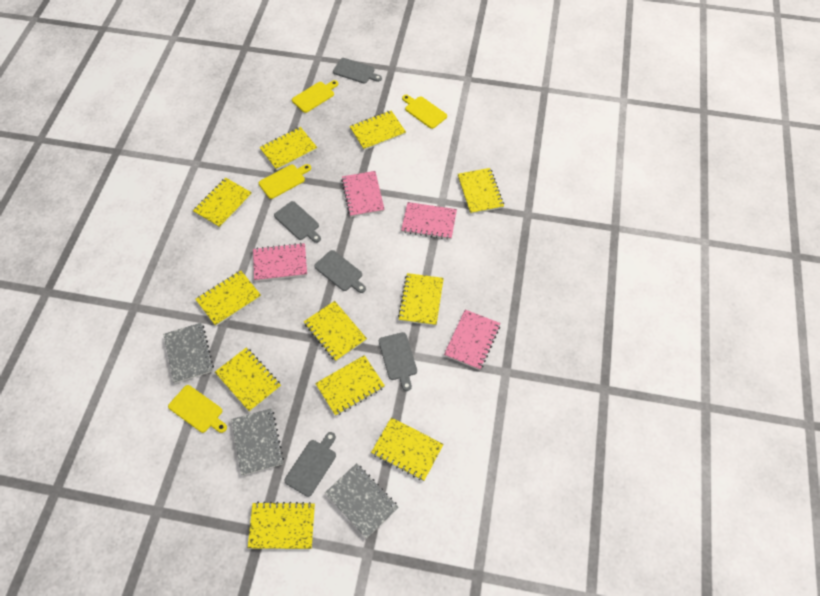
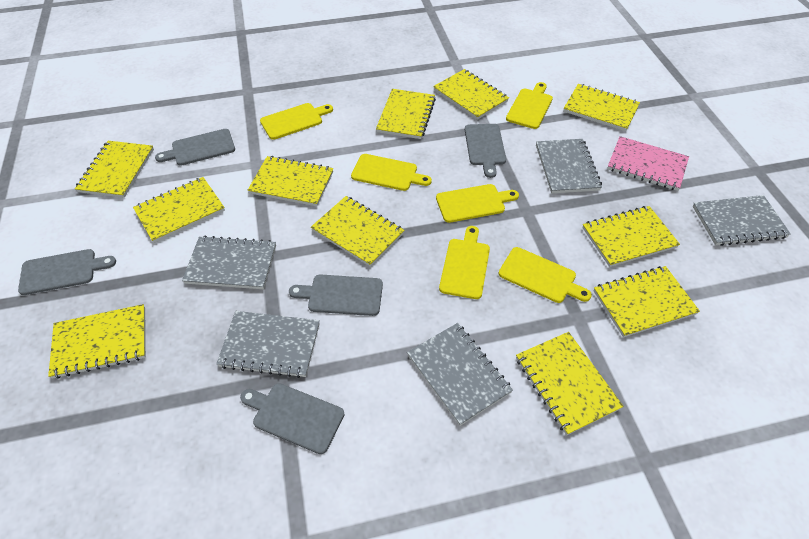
grey notebook: 3 -> 5
pink notebook: 4 -> 1
yellow cutting board: 4 -> 6

